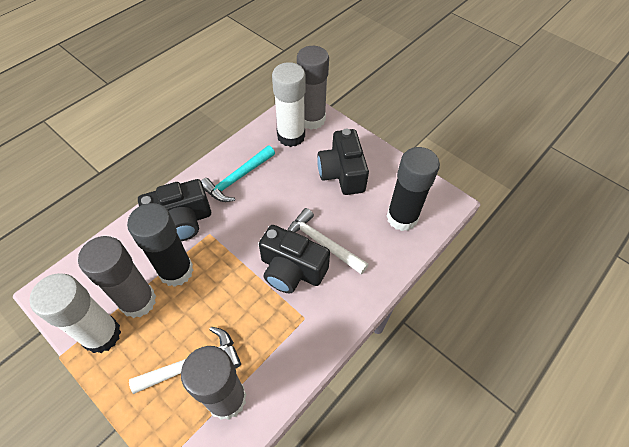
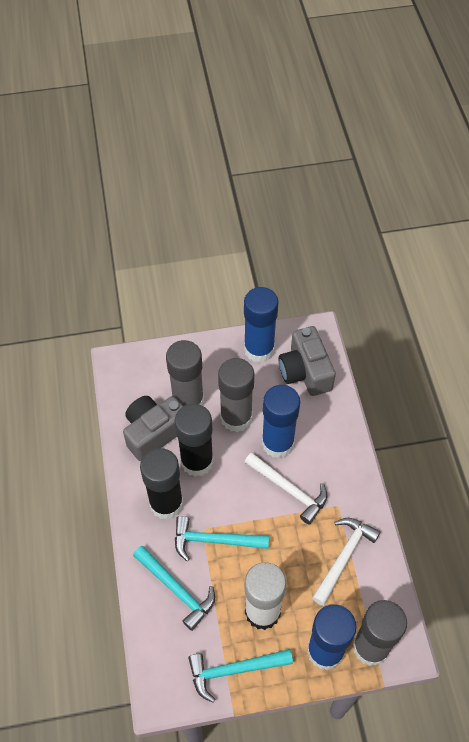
black camera: 3 -> 0
blue glue stick: 0 -> 3
grey camera: 0 -> 2
turquoise hammer: 1 -> 3
white glue stick: 2 -> 1

